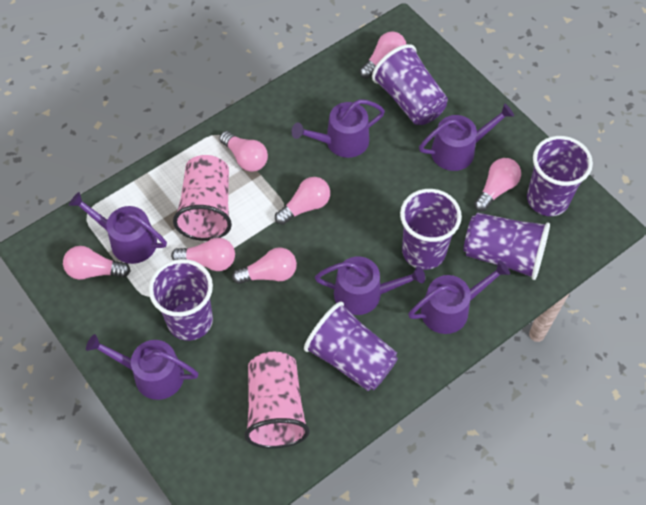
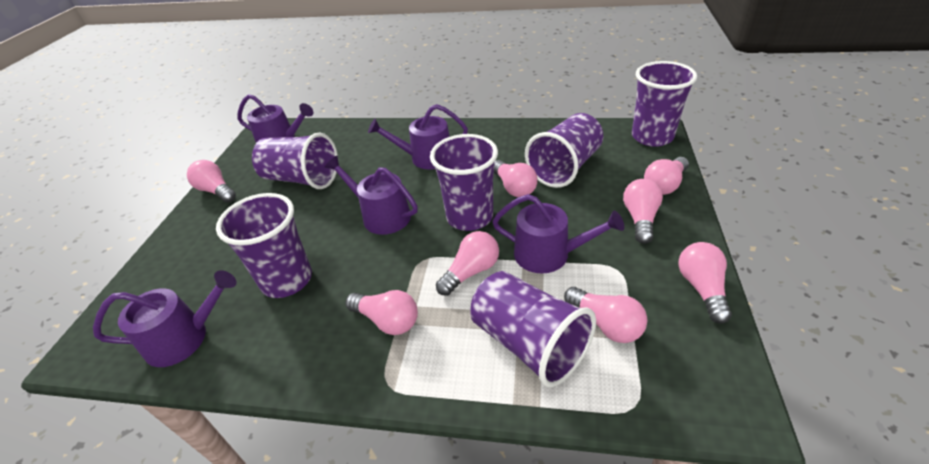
pink cup: 2 -> 0
pink light bulb: 7 -> 8
purple watering can: 6 -> 5

